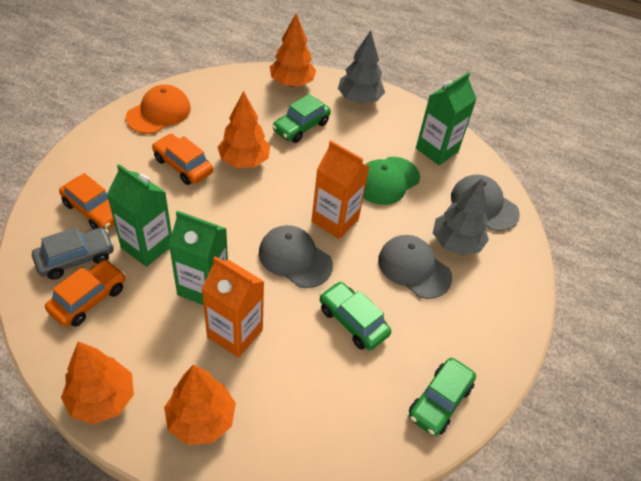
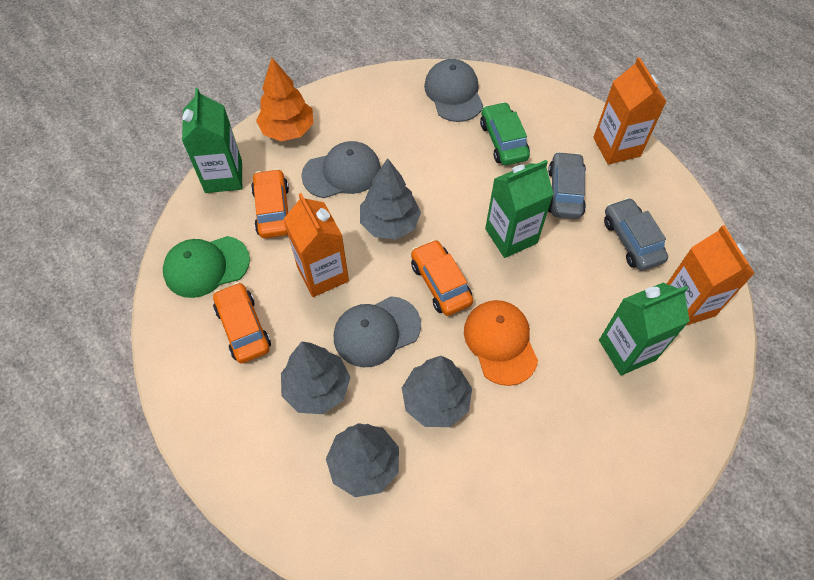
green car: 3 -> 1
grey car: 1 -> 2
grey tree: 2 -> 4
orange carton: 2 -> 3
orange tree: 4 -> 1

